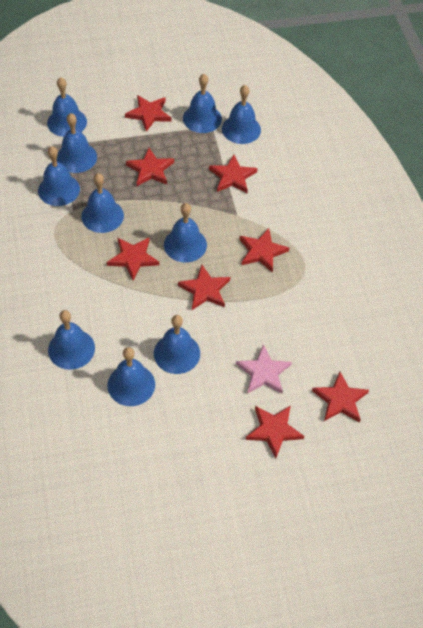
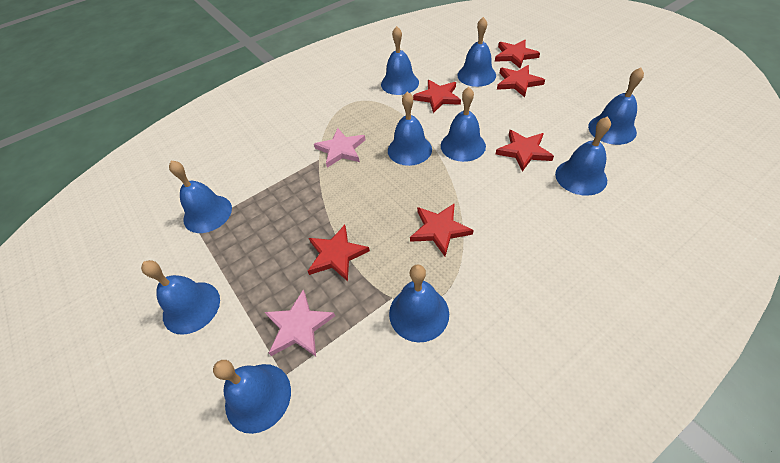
pink star: 1 -> 2
red star: 8 -> 6

